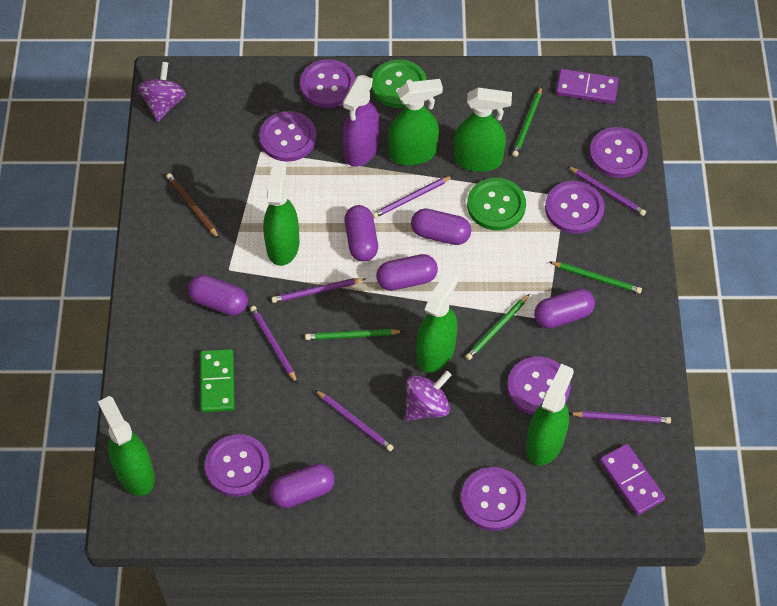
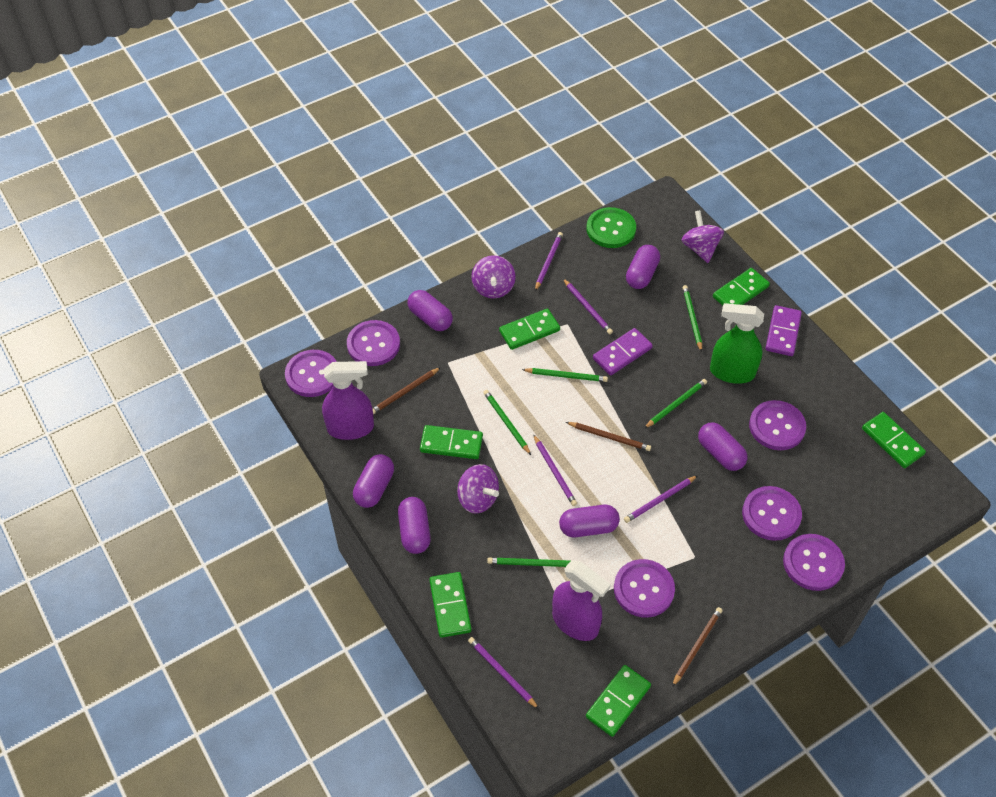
brown pencil: 1 -> 3
green button: 2 -> 1
green domino: 1 -> 6
green pencil: 4 -> 5
green spray bottle: 6 -> 1
purple button: 7 -> 6
purple pencil: 6 -> 5
purple spinning top: 2 -> 3
purple spray bottle: 1 -> 2

